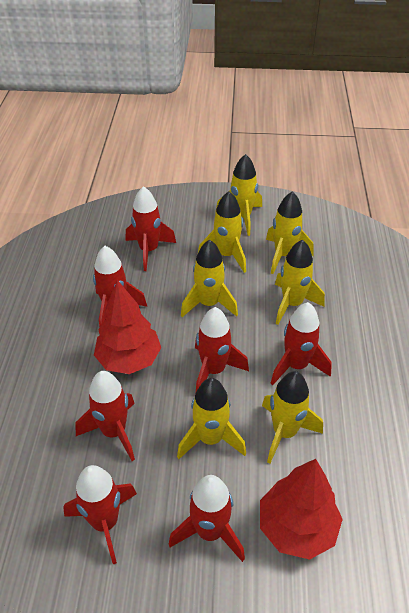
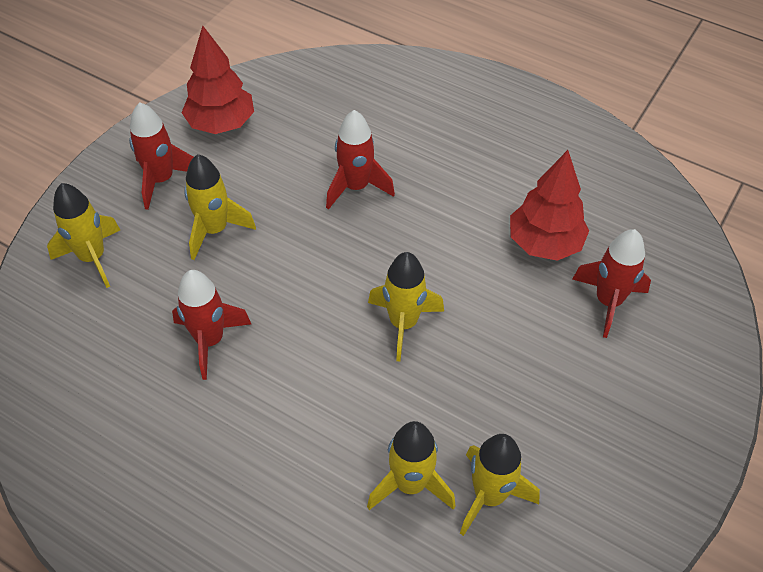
red rocket: 7 -> 4
yellow rocket: 7 -> 5

